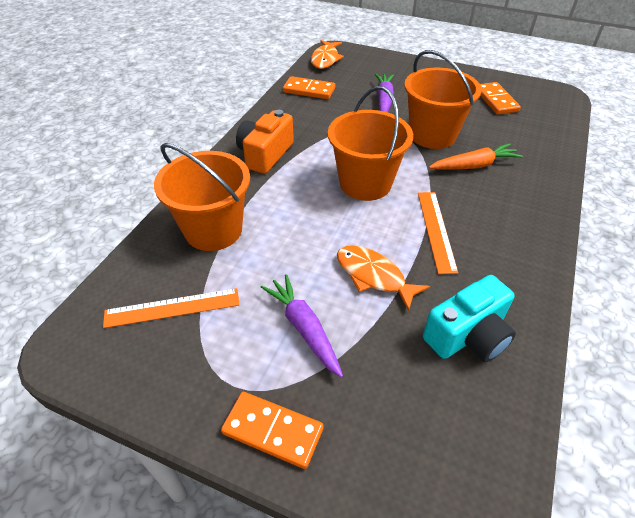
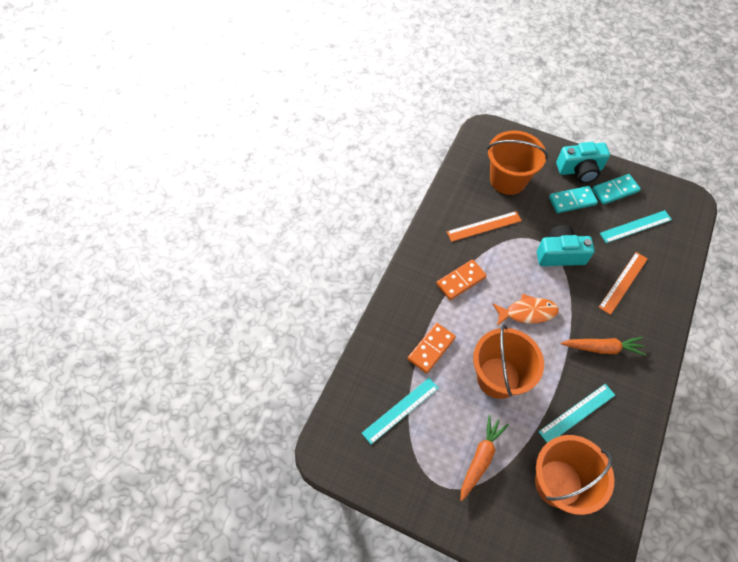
orange camera: 1 -> 0
orange carrot: 1 -> 2
orange domino: 3 -> 2
orange fish: 2 -> 1
purple carrot: 2 -> 0
turquoise camera: 1 -> 2
turquoise domino: 0 -> 2
turquoise ruler: 0 -> 3

